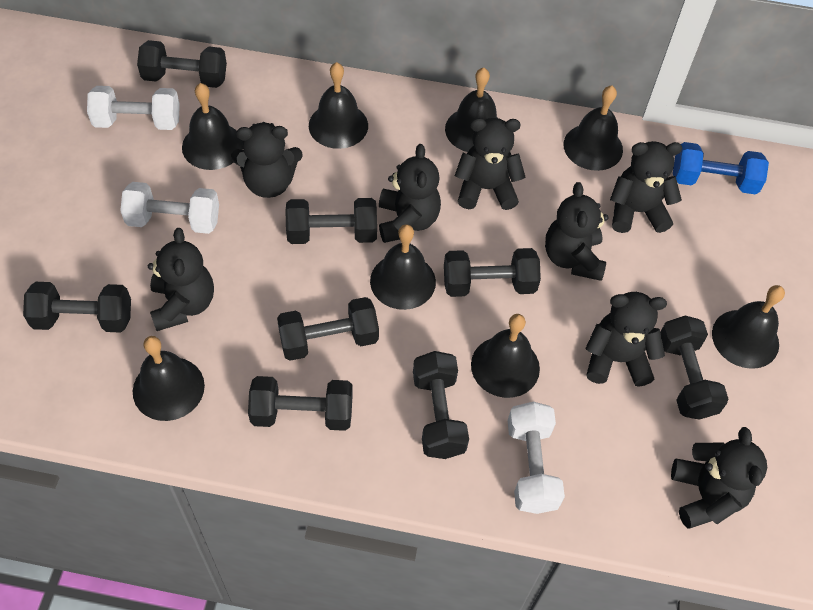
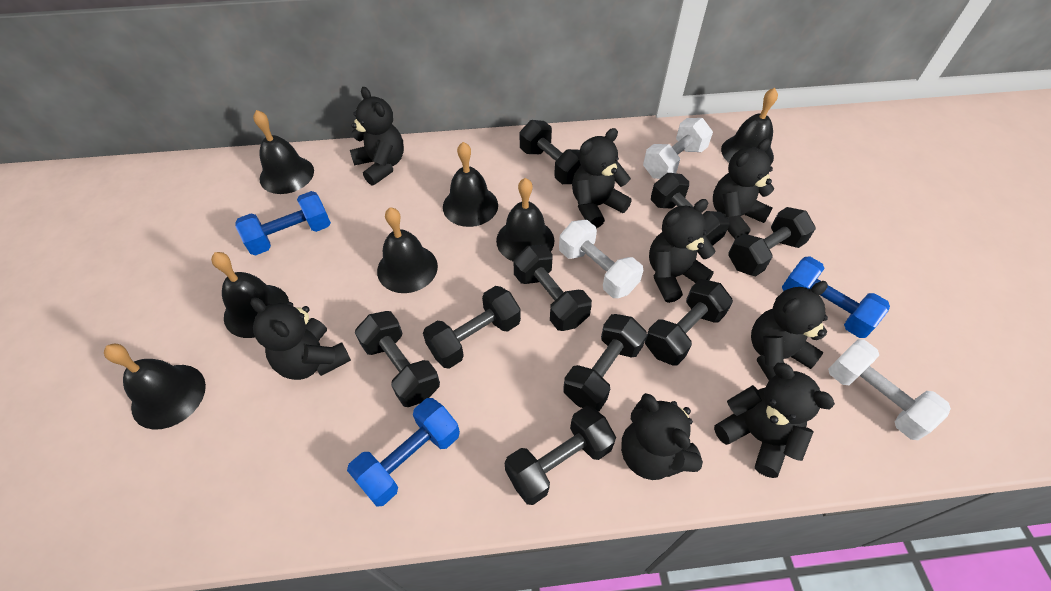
black bell: 8 -> 7
black dumbbell: 8 -> 9
blue dumbbell: 1 -> 3

